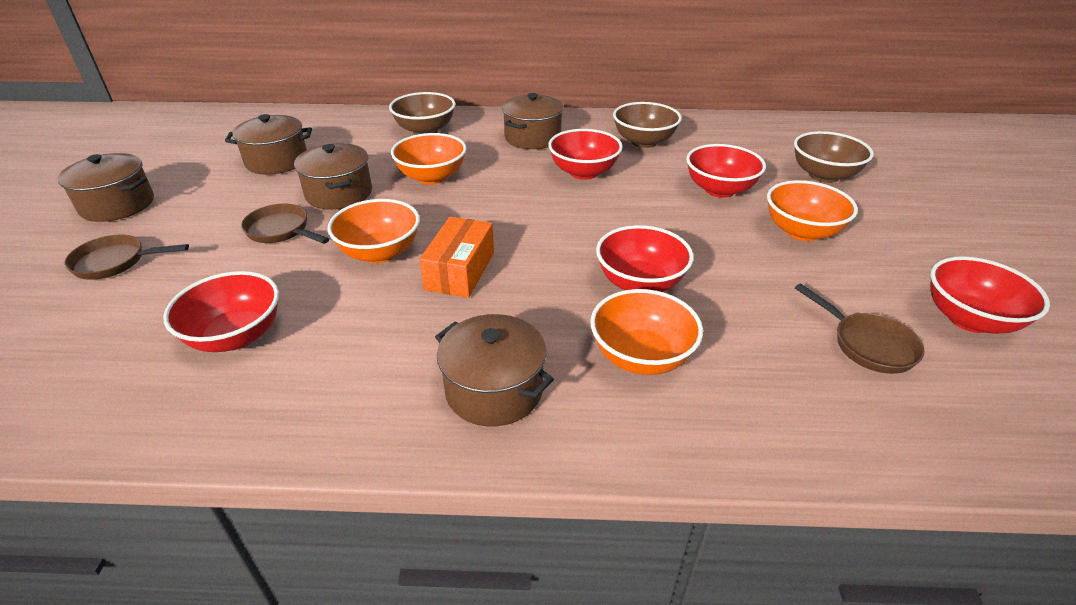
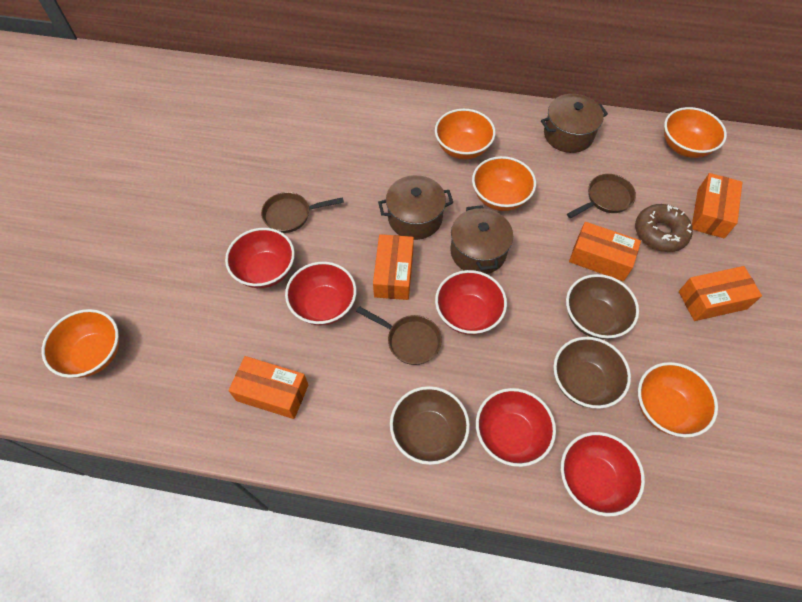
brown donut: 0 -> 1
brown pot: 5 -> 3
orange bowl: 4 -> 5
orange box: 1 -> 5

